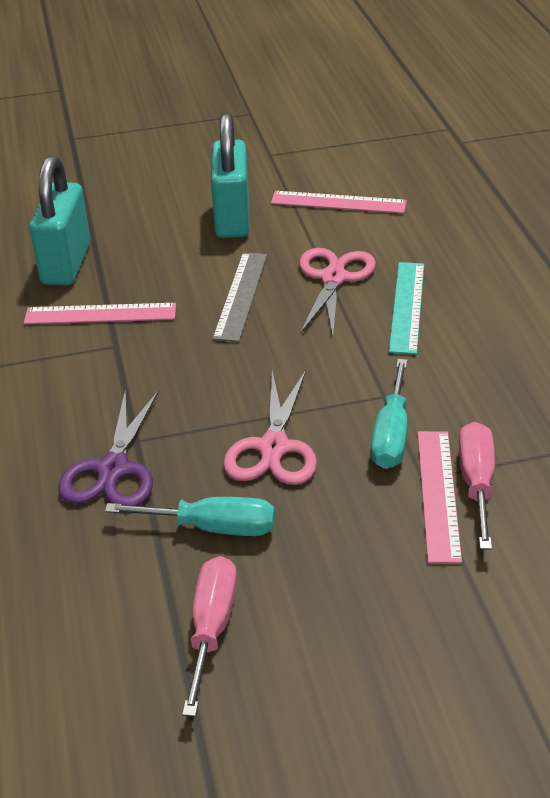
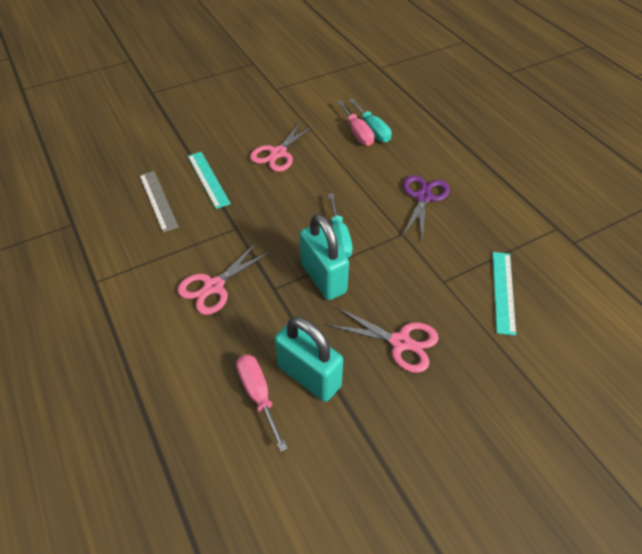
pink ruler: 3 -> 0
pink scissors: 2 -> 3
turquoise ruler: 1 -> 2

